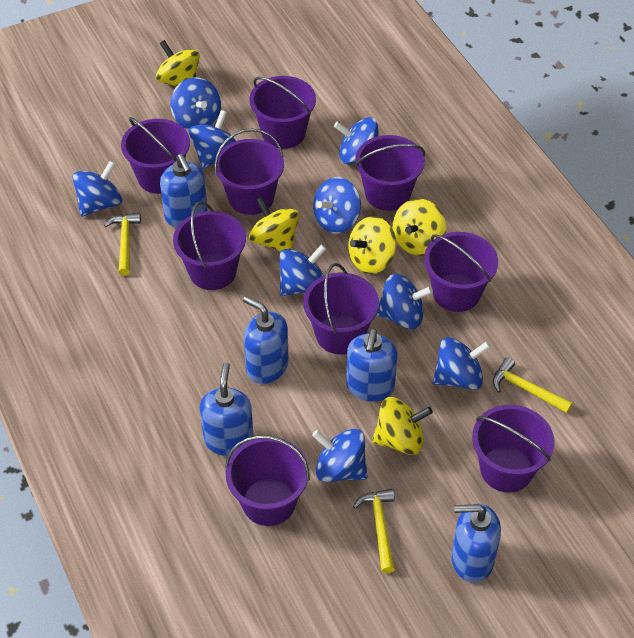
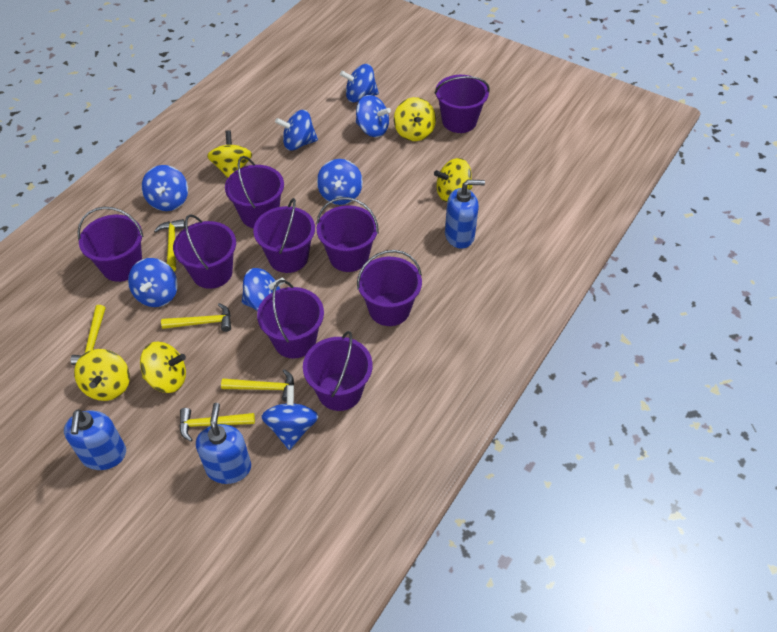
blue soap dispenser: 5 -> 3
blue spinning top: 9 -> 8
yellow hammer: 3 -> 5

